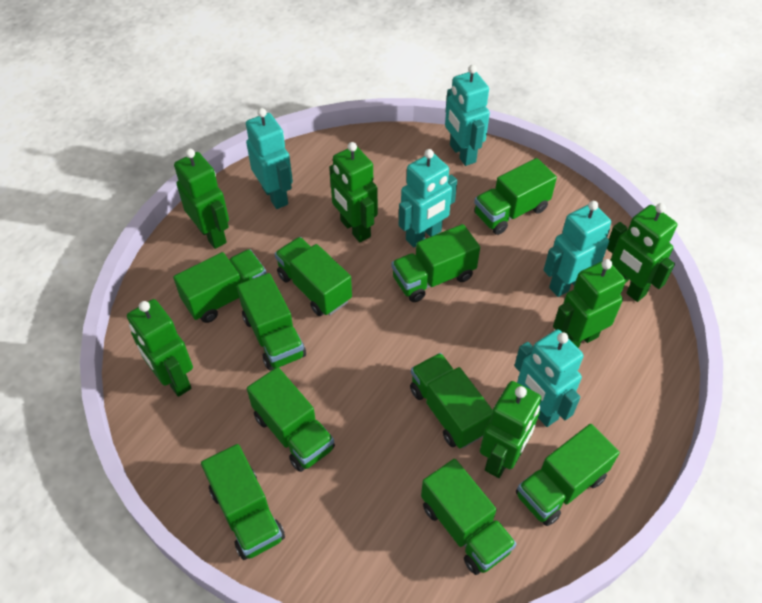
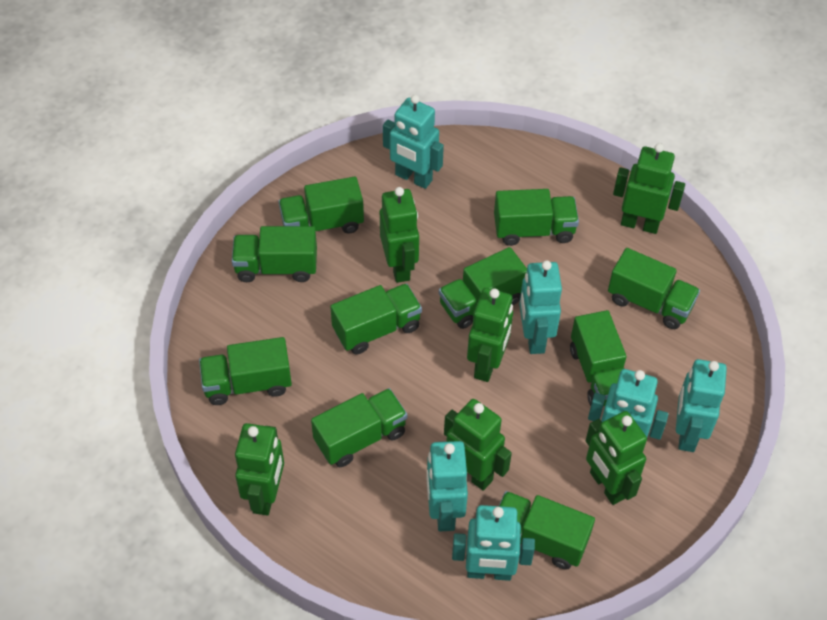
turquoise robot: 5 -> 6

